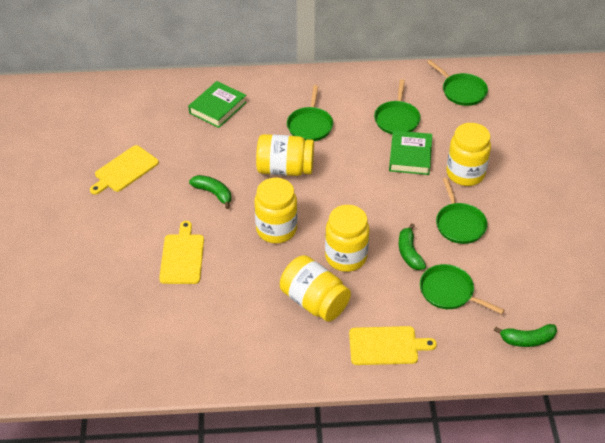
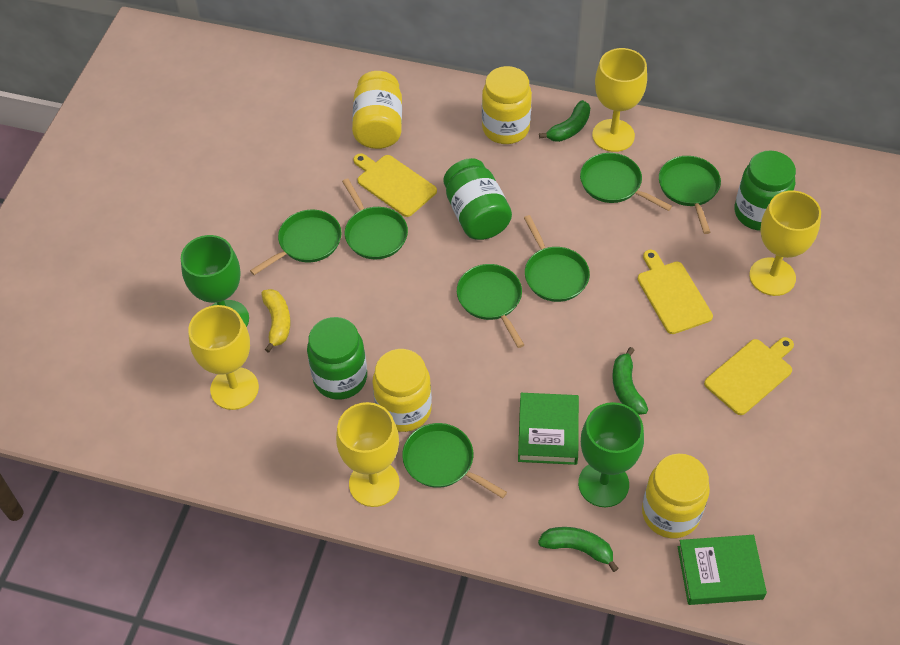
green goblet: 0 -> 2
green jar: 0 -> 3
green pan: 5 -> 7
yellow banana: 0 -> 1
yellow goblet: 0 -> 4
yellow jar: 5 -> 4

